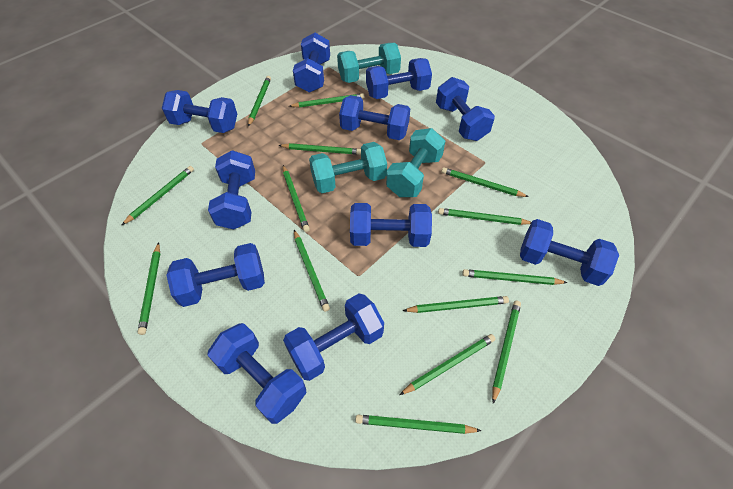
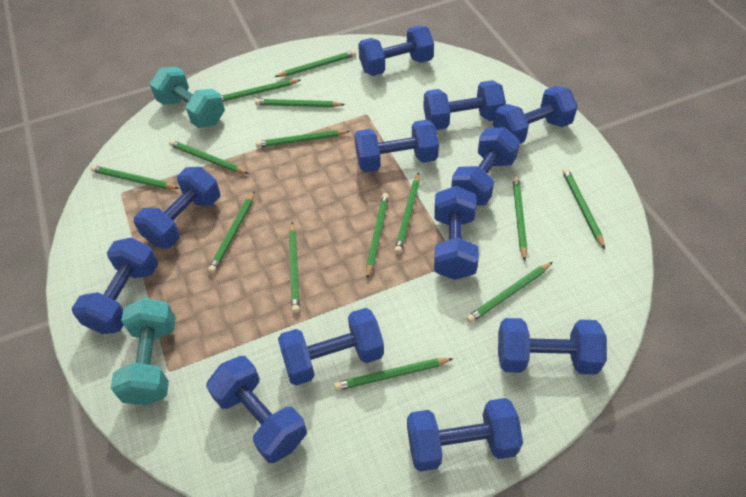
blue dumbbell: 11 -> 12
turquoise dumbbell: 3 -> 2

